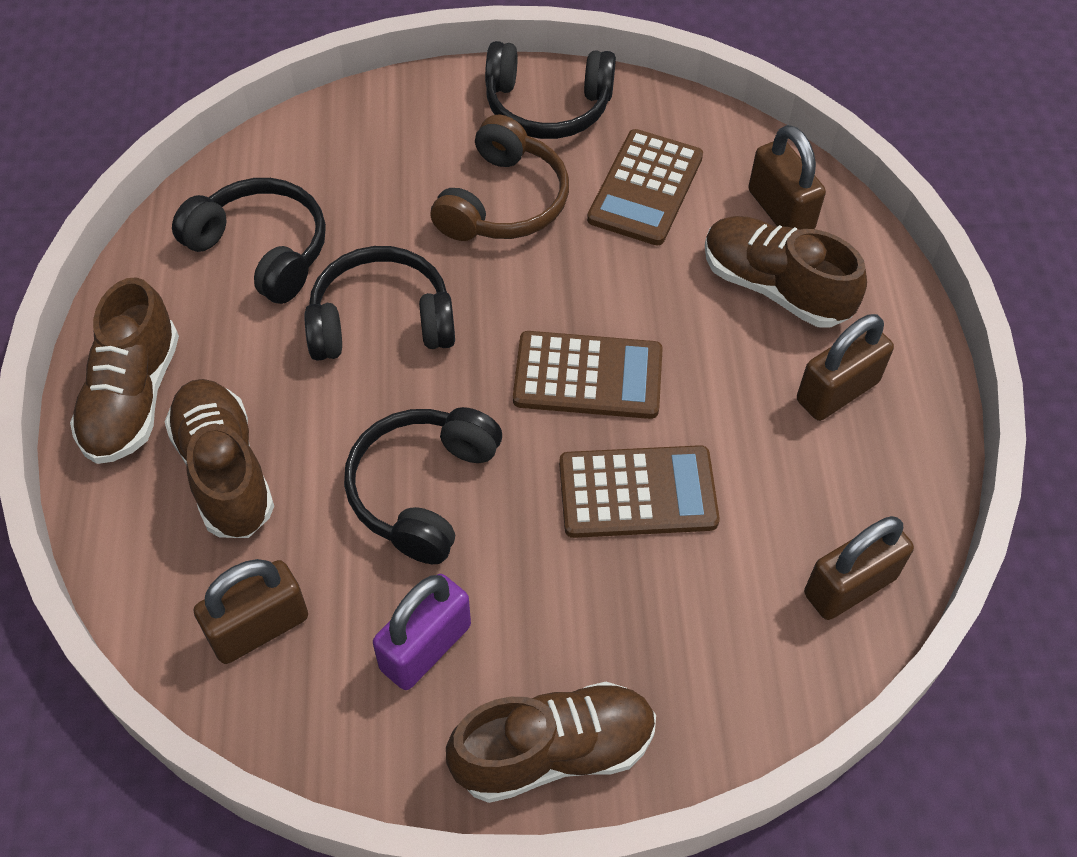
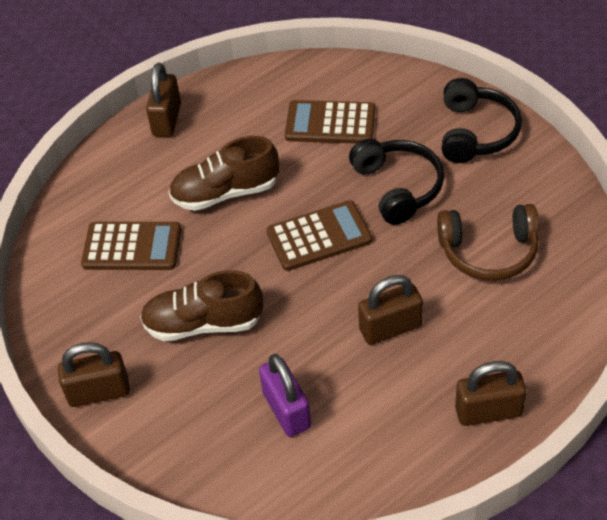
black headphones: 4 -> 2
brown shoe: 4 -> 2

